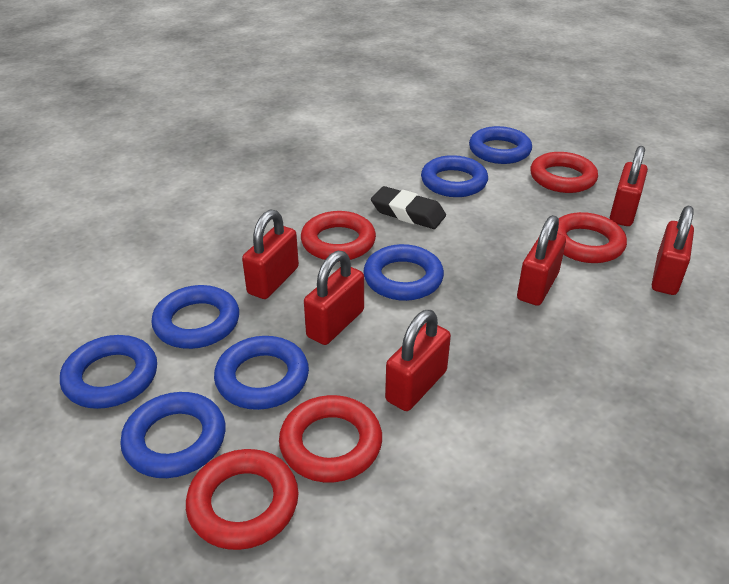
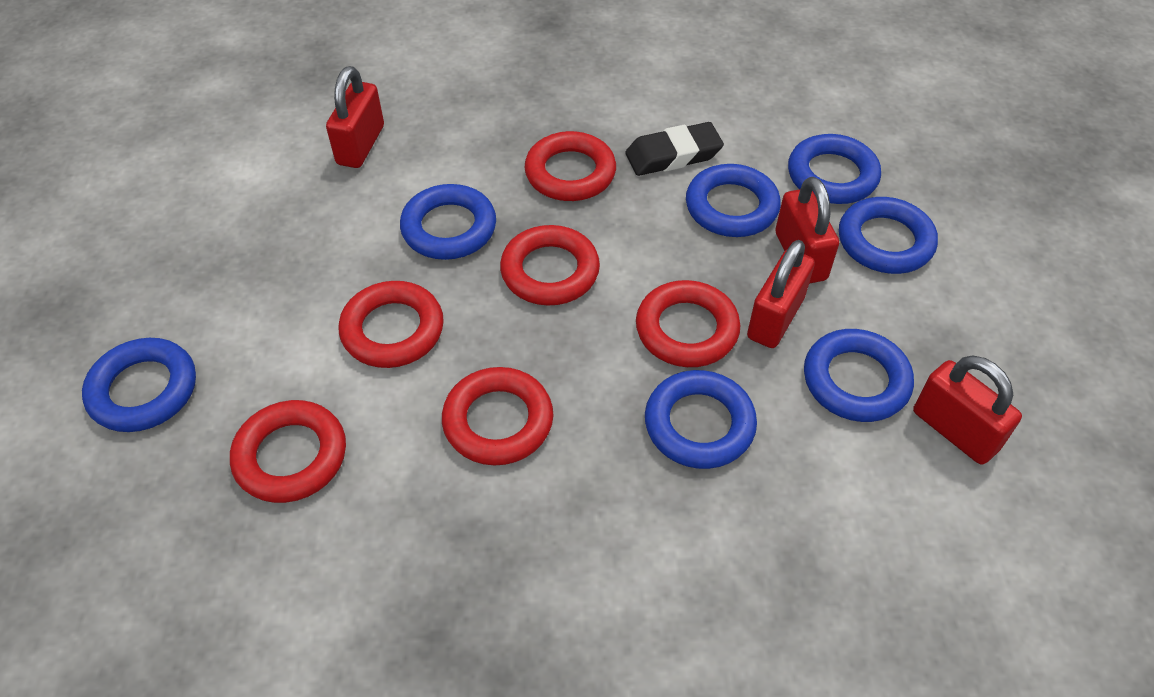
red padlock: 6 -> 4
red ring: 5 -> 6

